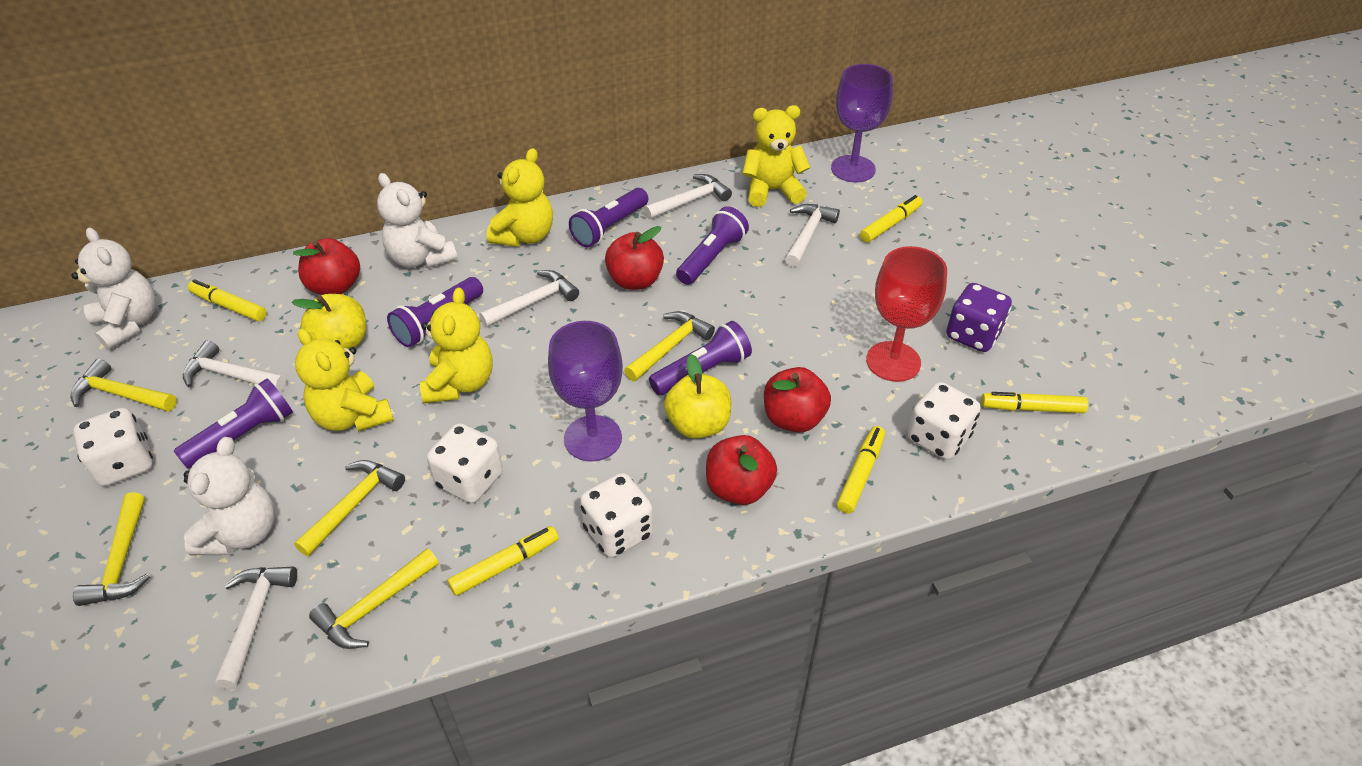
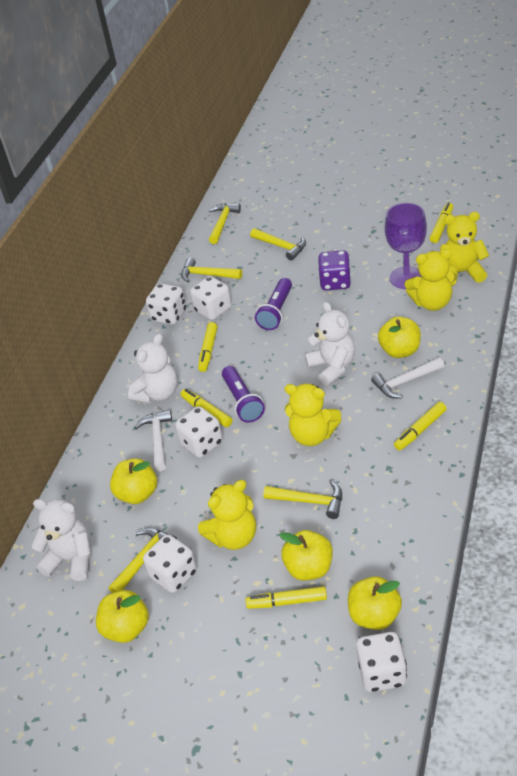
purple flashlight: 5 -> 2
purple goblet: 2 -> 1
red apple: 4 -> 0
red goblet: 1 -> 0
white dice: 4 -> 5
white hammer: 5 -> 2
yellow apple: 2 -> 5

